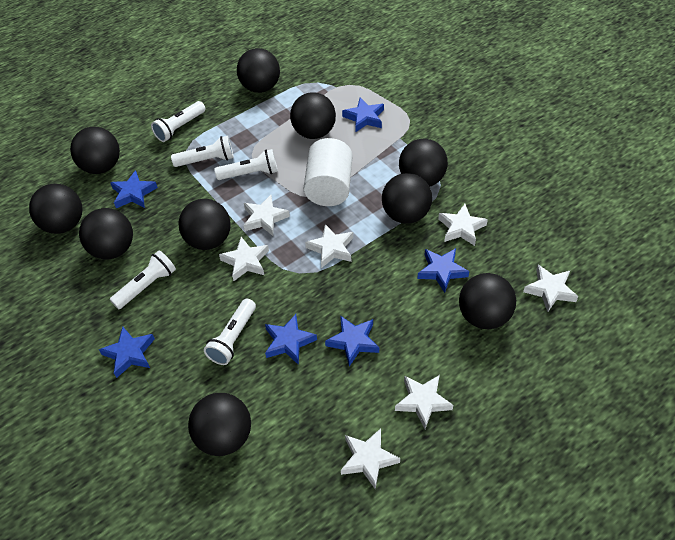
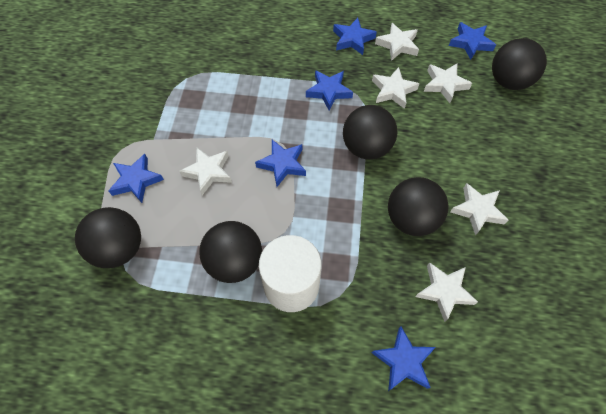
black ball: 10 -> 5
white flashlight: 5 -> 0
white star: 7 -> 6

